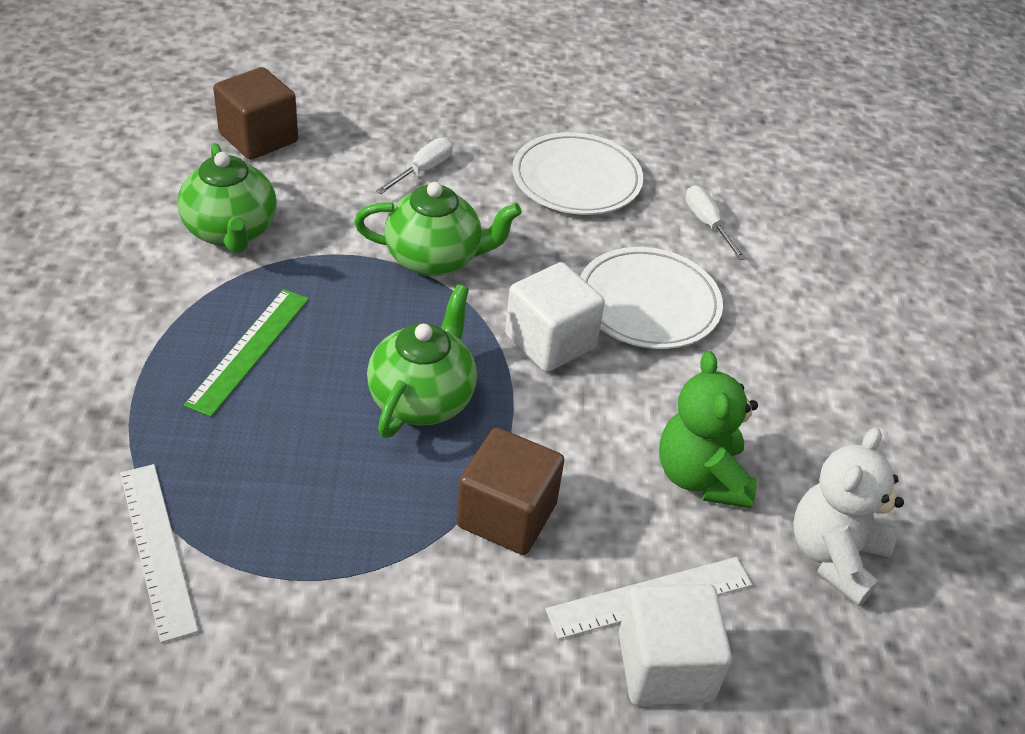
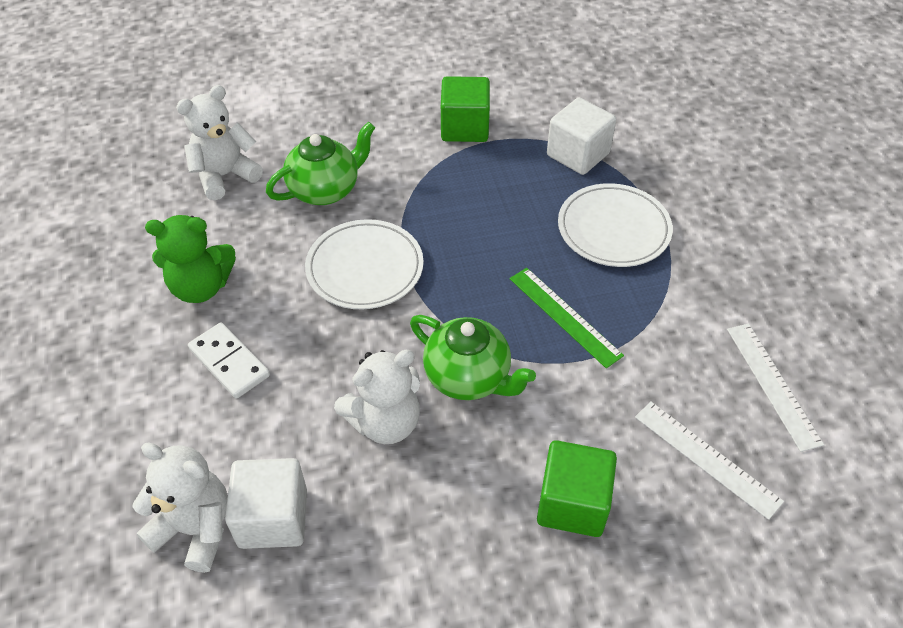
brown cube: 2 -> 0
green cube: 0 -> 2
green teapot: 3 -> 2
white domino: 0 -> 1
white screwdriver: 2 -> 0
white teddy bear: 1 -> 3

